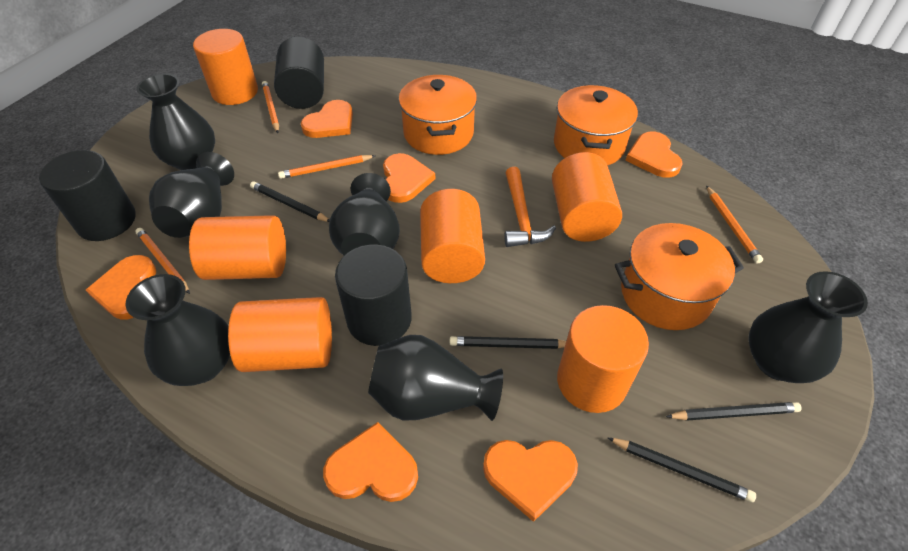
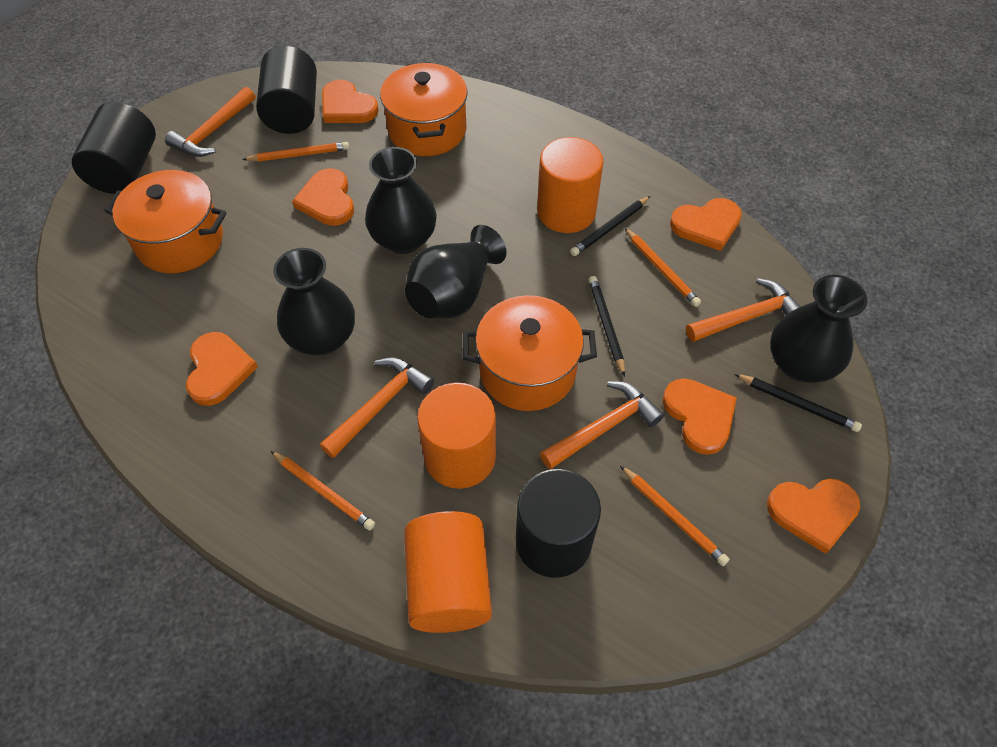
black pencil: 4 -> 3
black vase: 6 -> 4
orange cylinder: 6 -> 3
orange hammer: 1 -> 4

